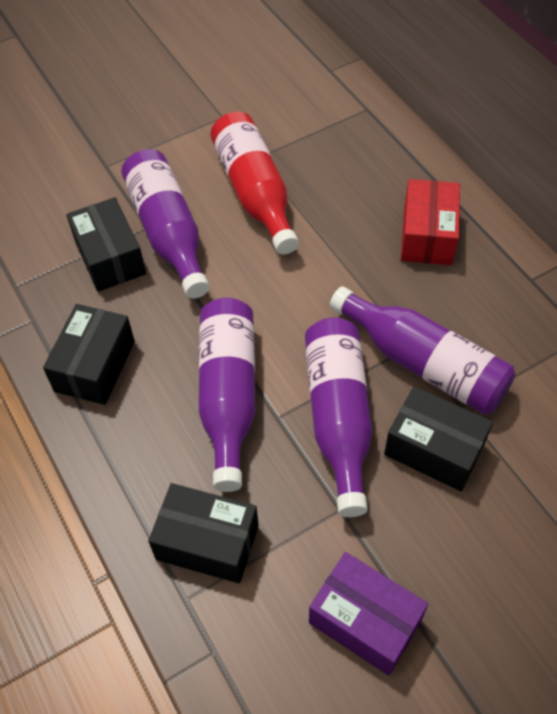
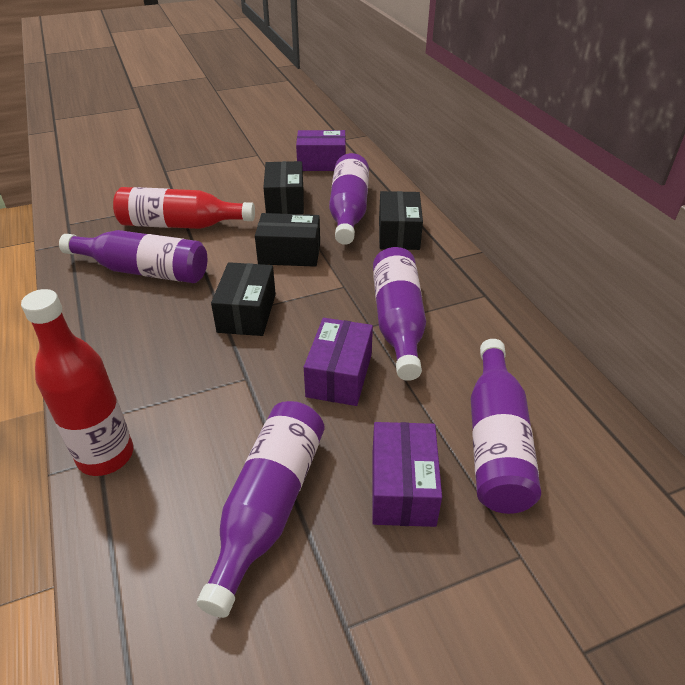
purple bottle: 4 -> 5
purple box: 1 -> 3
red bottle: 1 -> 2
red box: 1 -> 0

